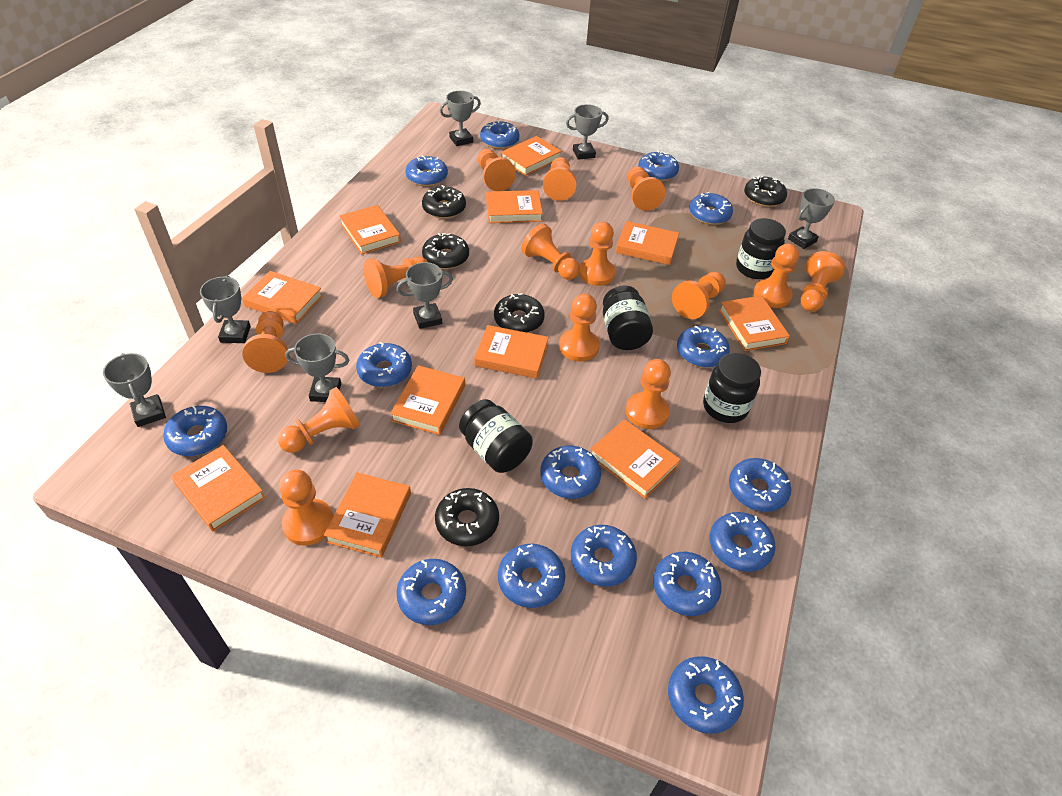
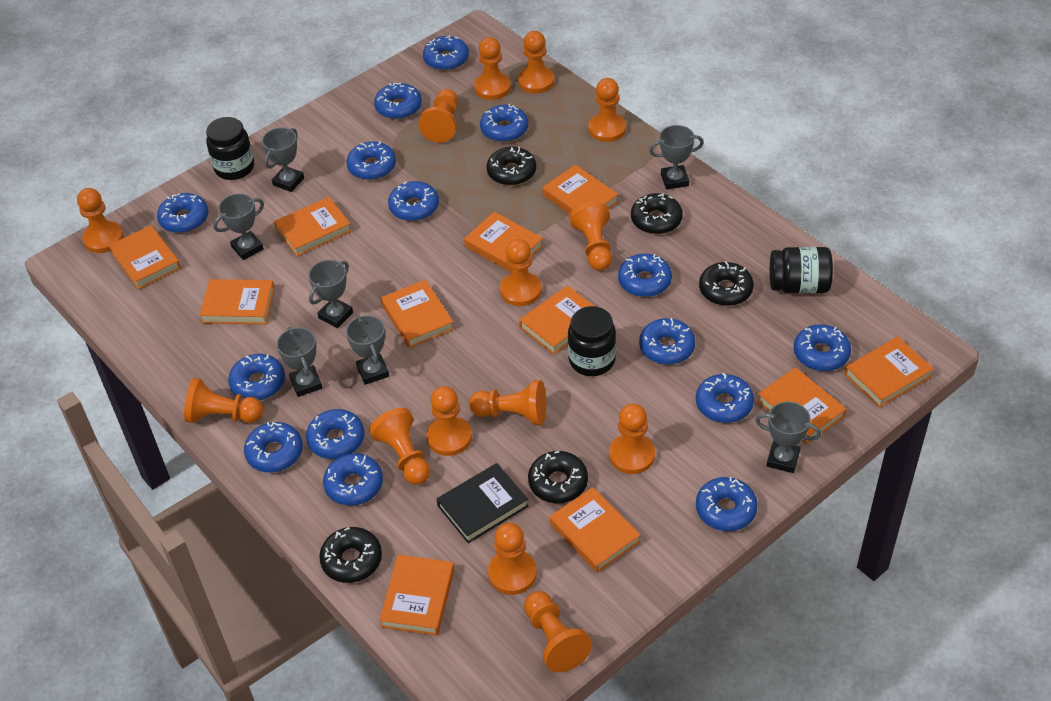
black book: 0 -> 1
black jar: 4 -> 3

